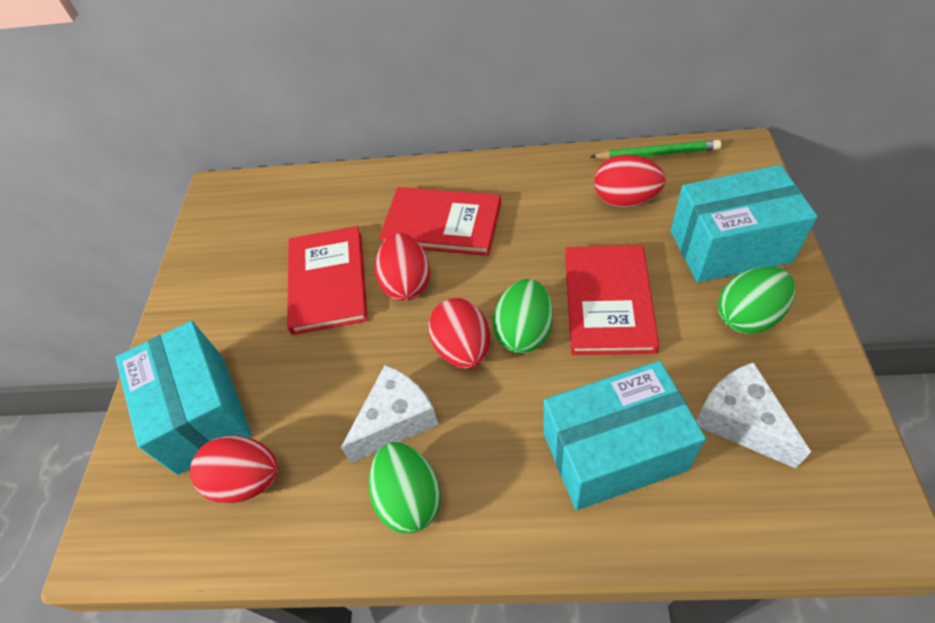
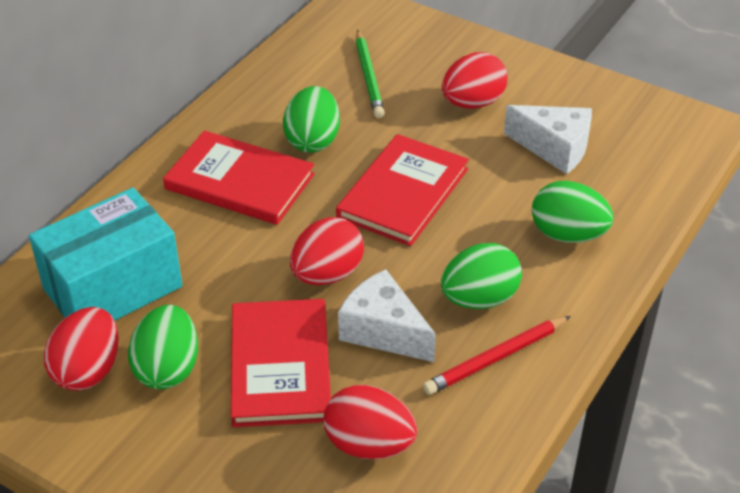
green egg: 3 -> 4
red pencil: 0 -> 1
turquoise box: 3 -> 1

